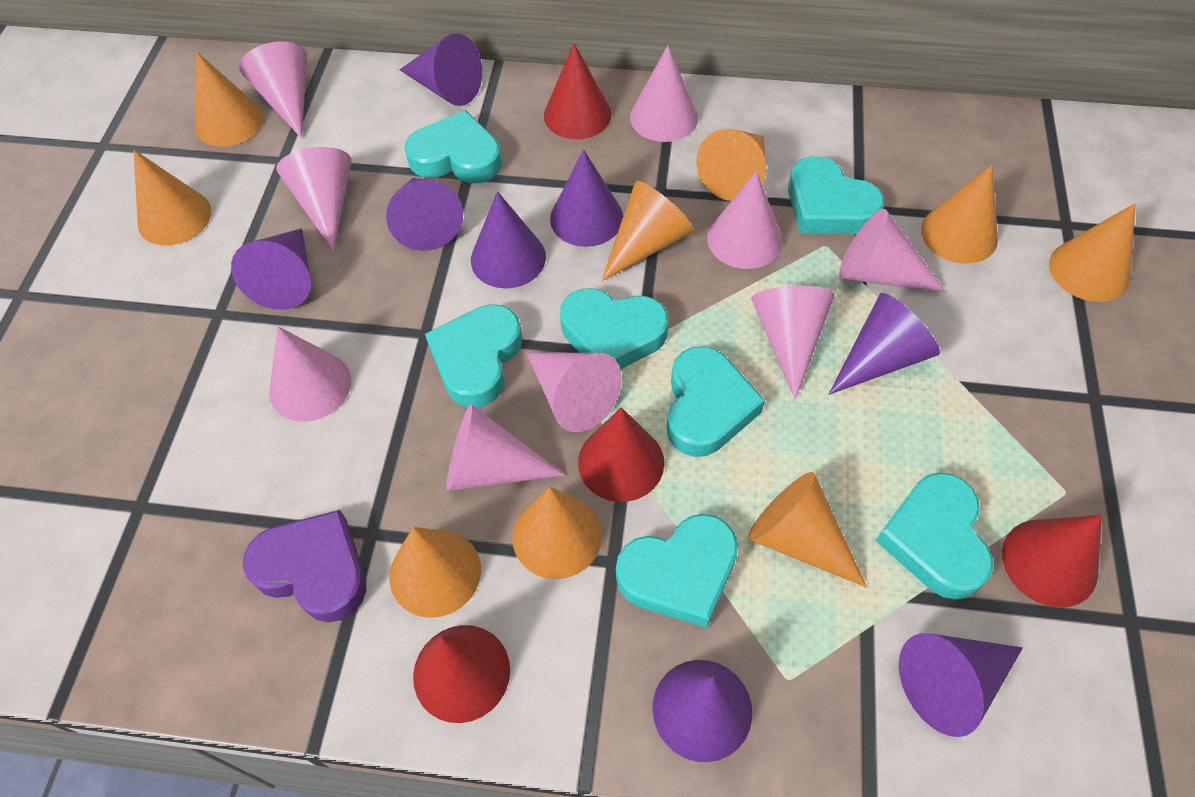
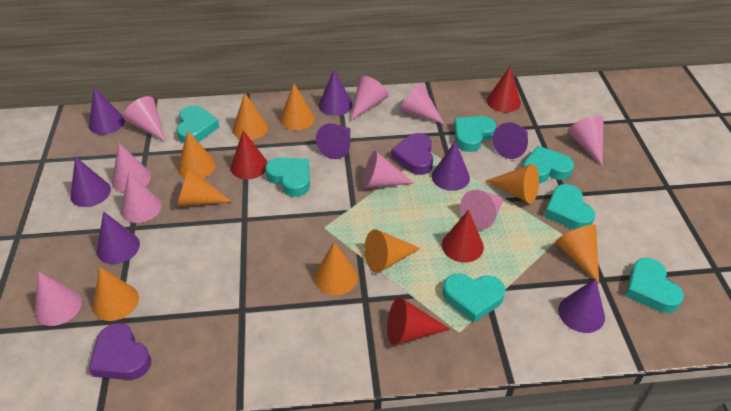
purple heart: 1 -> 2

